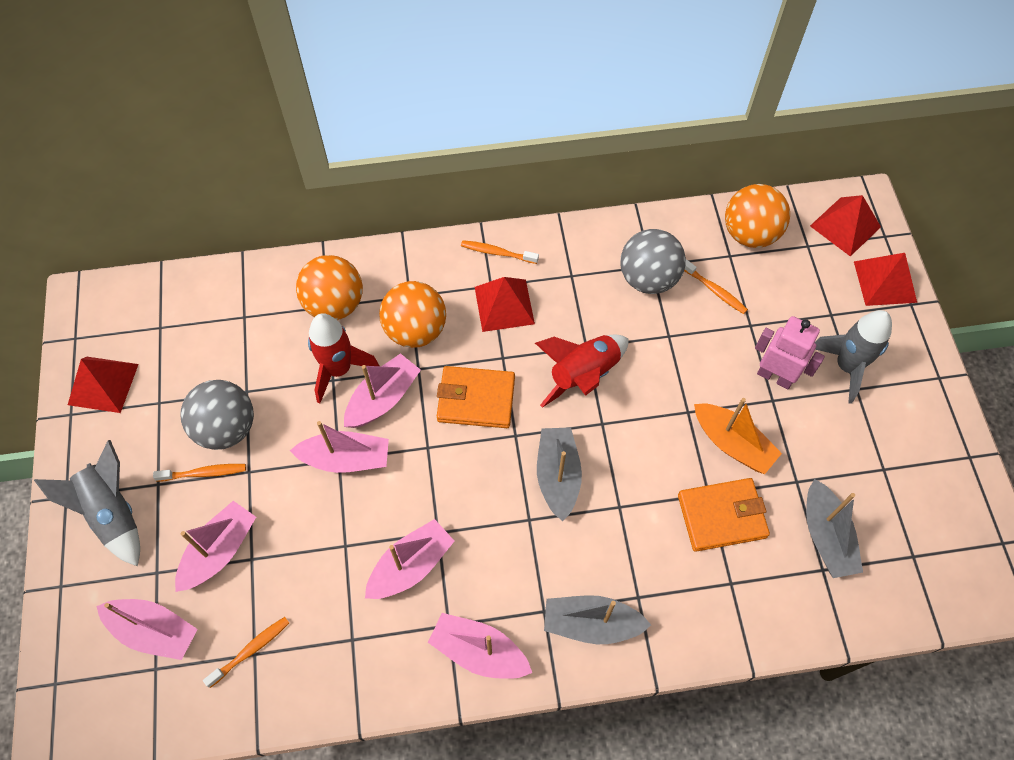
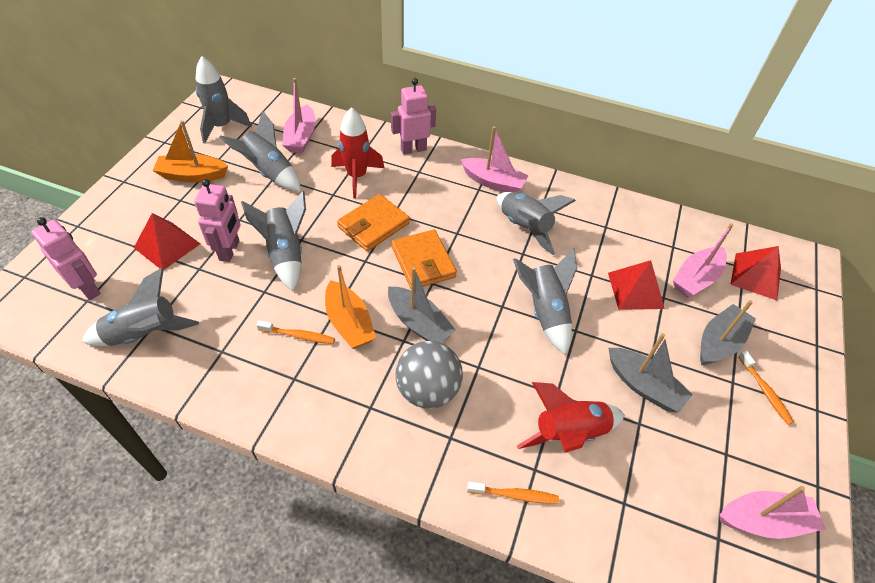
grey ball: 2 -> 1
grey rocket: 2 -> 6
orange ball: 3 -> 0
orange boat: 1 -> 2
orange toothbrush: 4 -> 3
pink boat: 6 -> 4
pink robot: 1 -> 3
red pyramid: 4 -> 3

